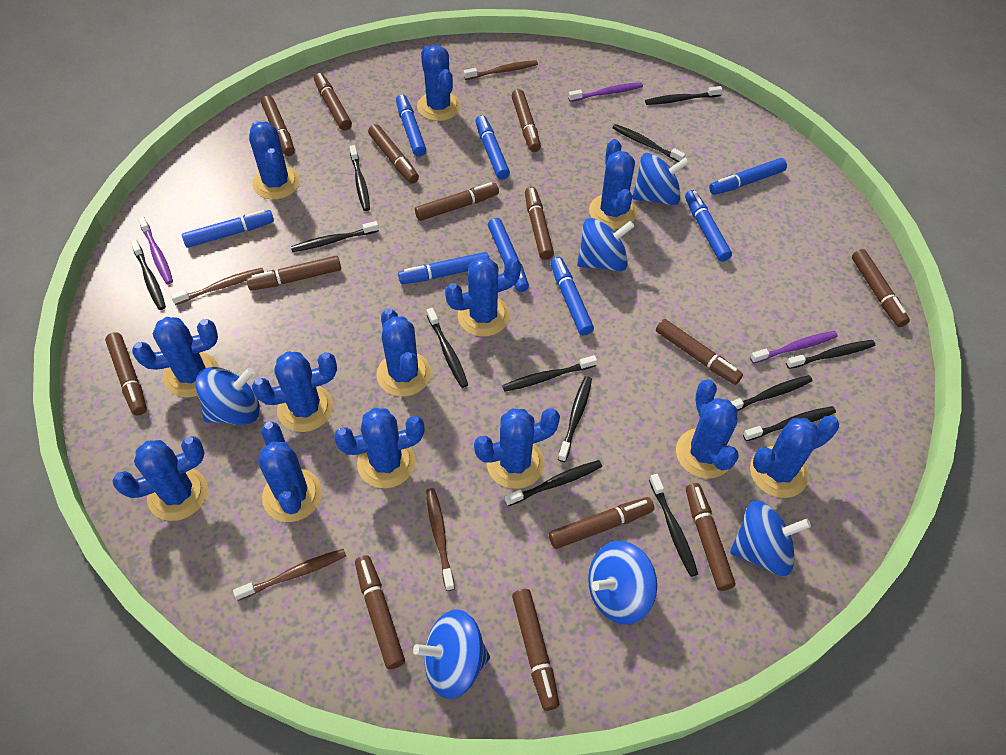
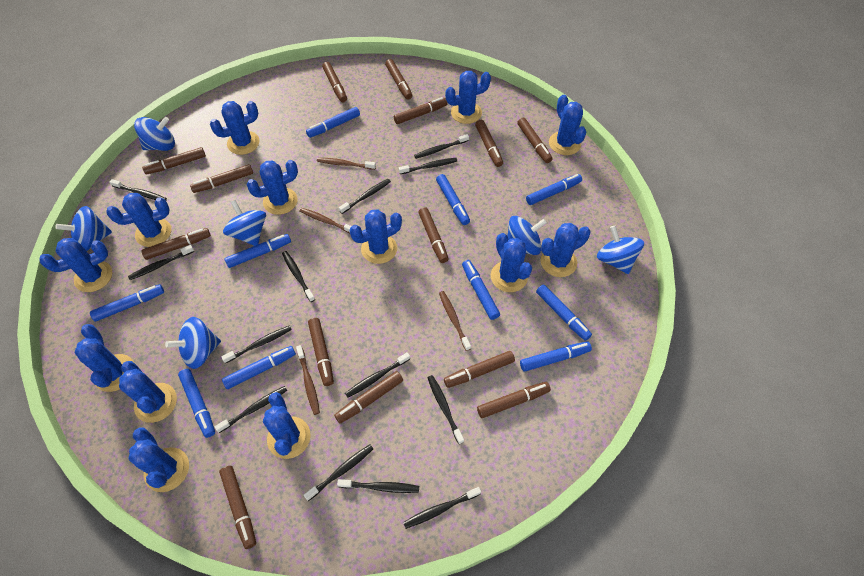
blue marker: 8 -> 10
purple toothbrush: 3 -> 0

